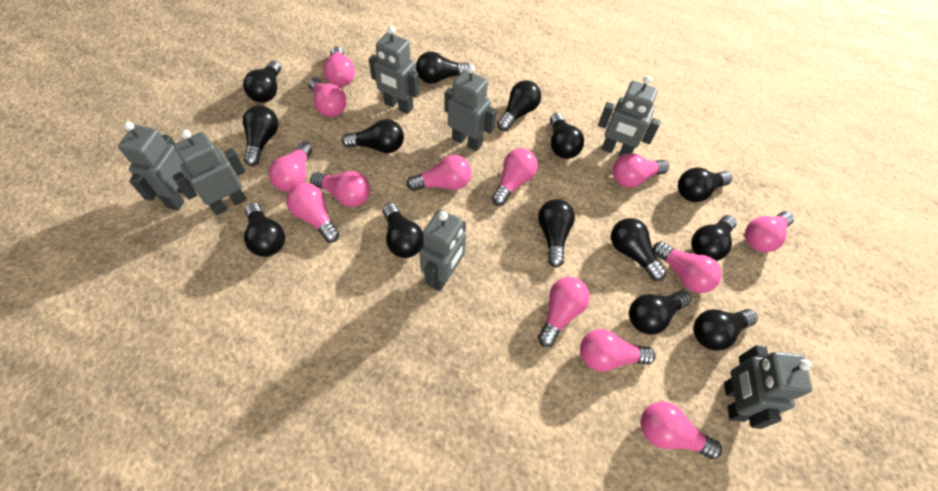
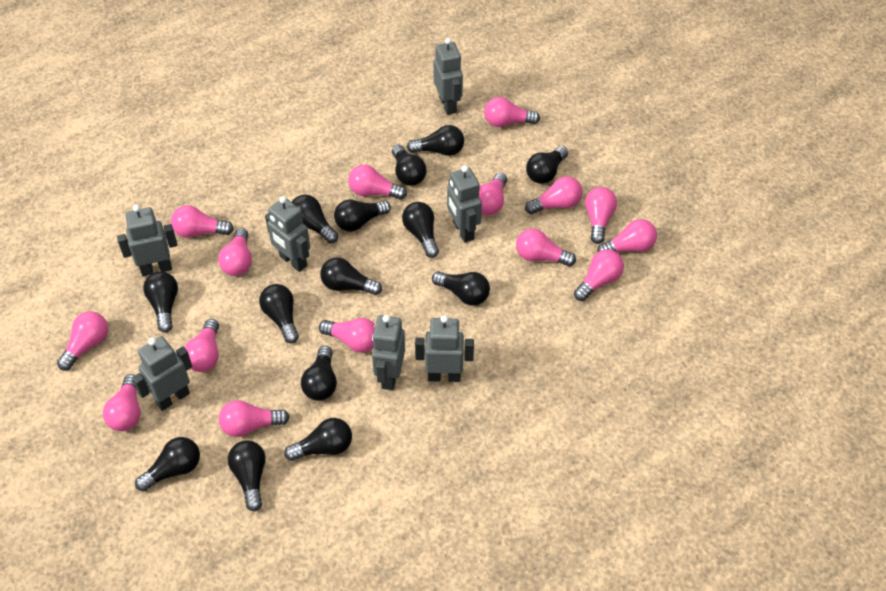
pink light bulb: 13 -> 15

